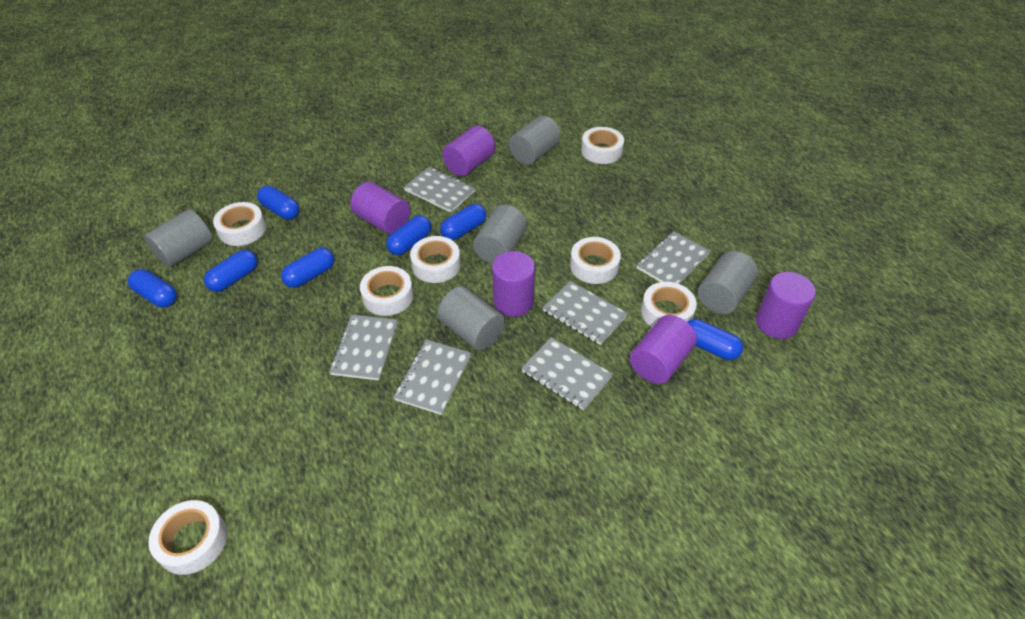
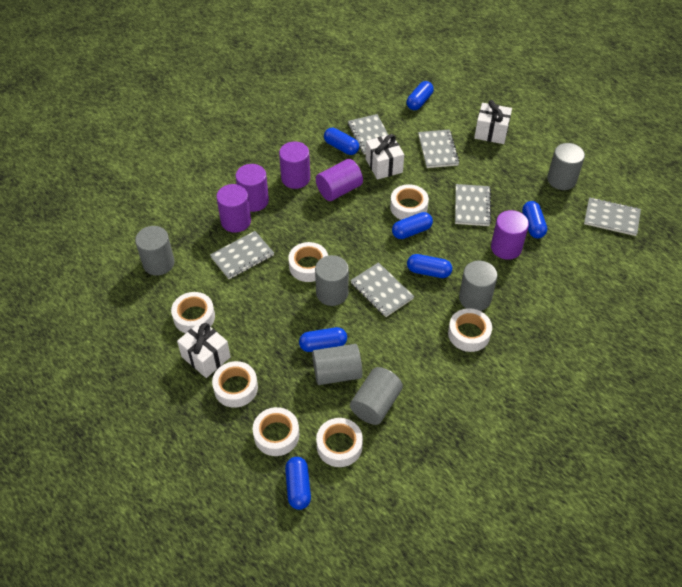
grey cylinder: 5 -> 6
white gift: 0 -> 3

